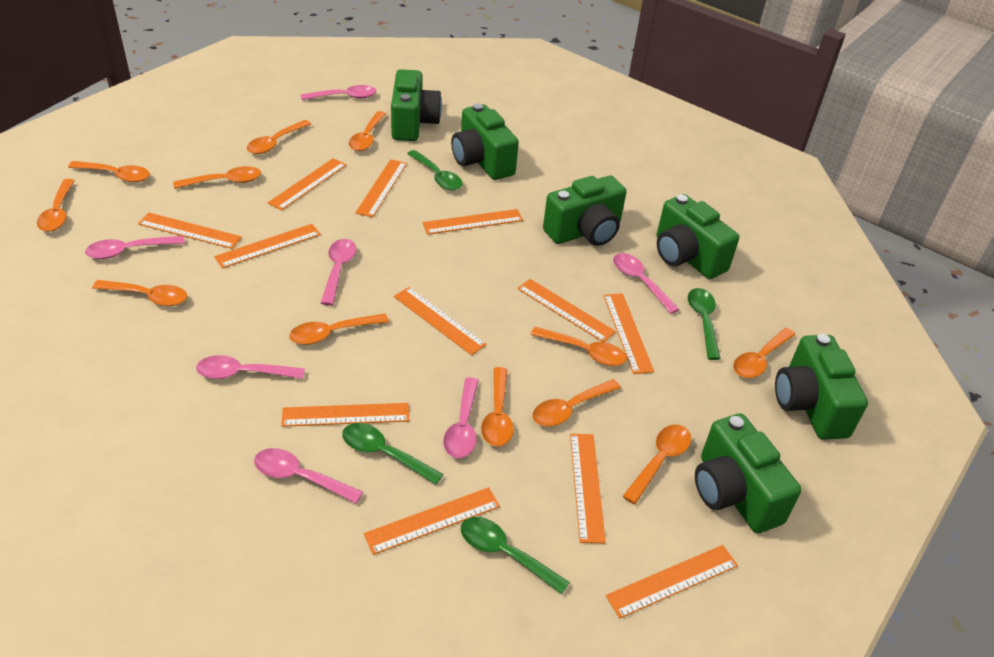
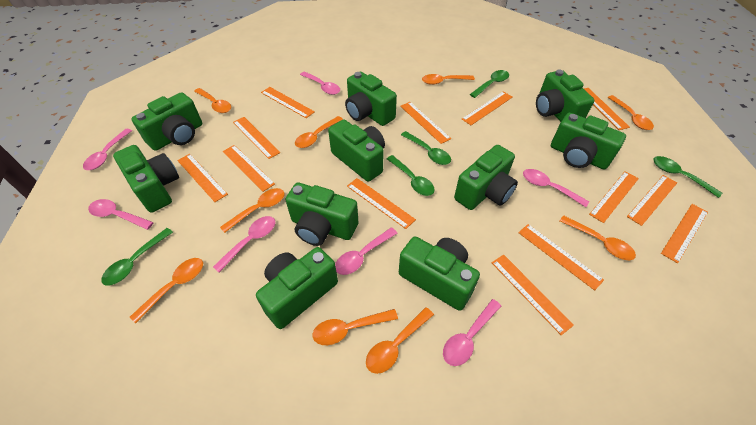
green camera: 6 -> 10
green spoon: 4 -> 5
orange ruler: 12 -> 13
orange spoon: 12 -> 9

